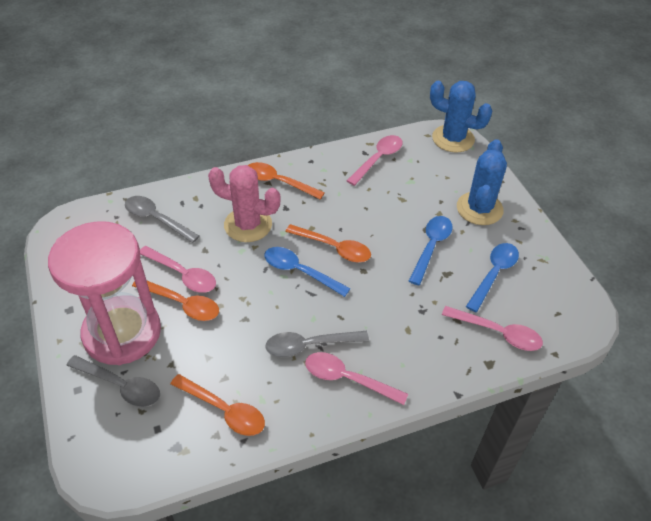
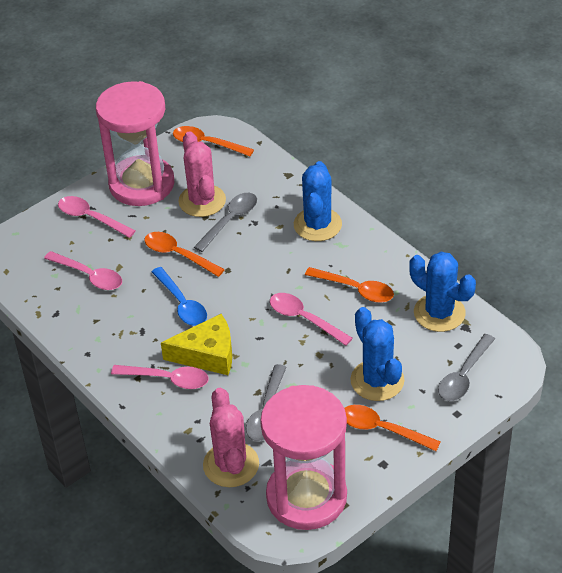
blue cactus: 2 -> 3
blue spoon: 3 -> 1
pink cactus: 1 -> 2
pink hourglass: 1 -> 2
yellow cheese: 0 -> 1

